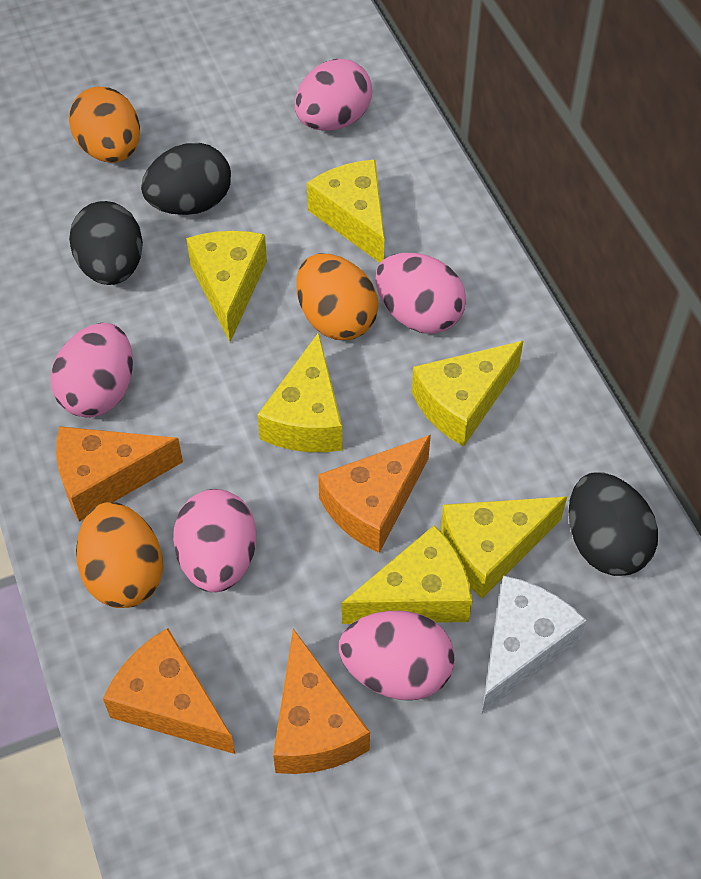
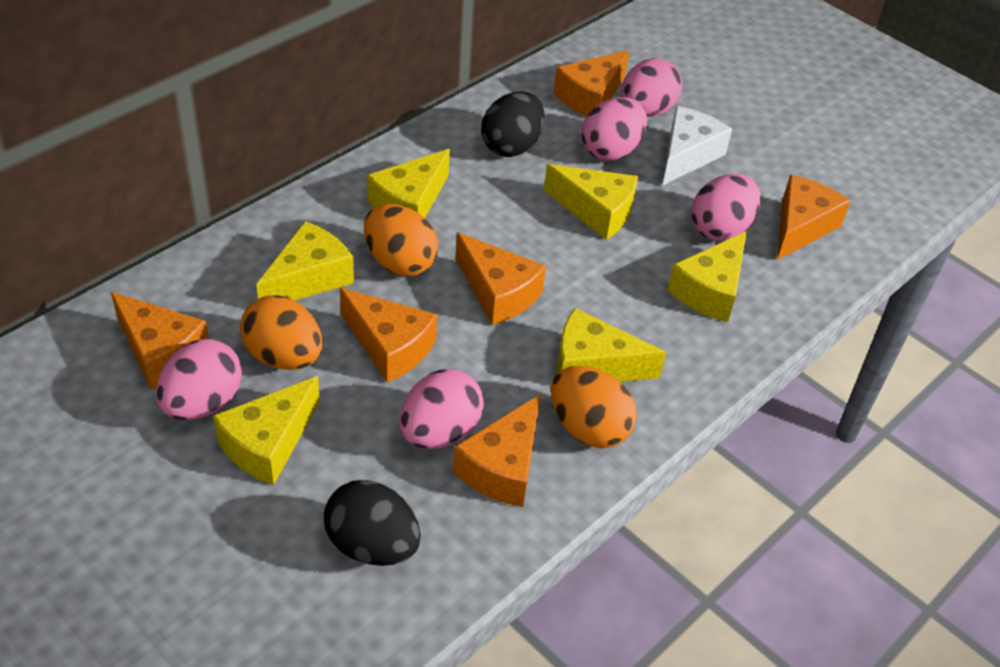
black egg: 3 -> 2
orange cheese: 4 -> 6

